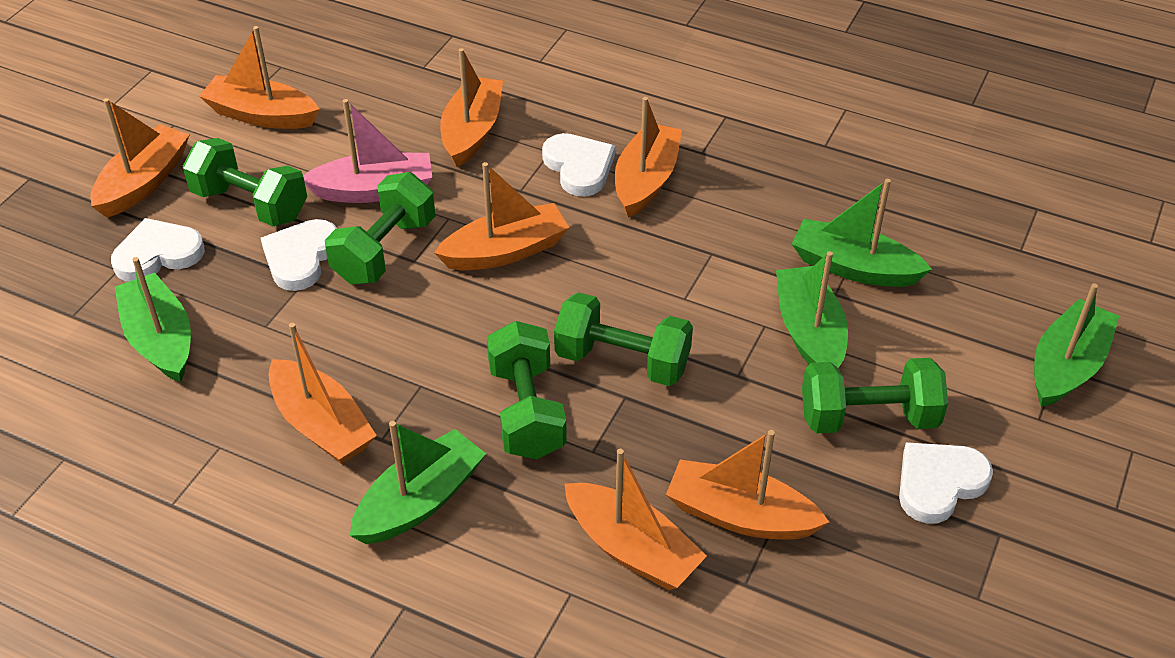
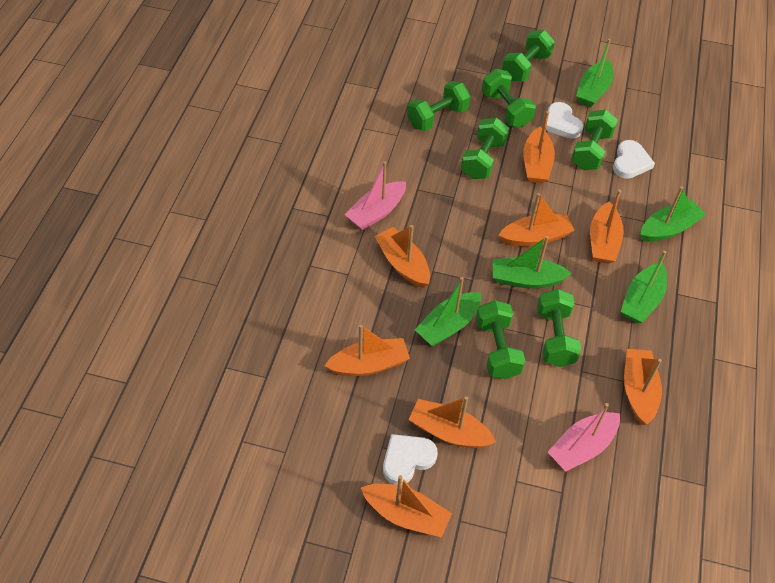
green dumbbell: 5 -> 7
pink boat: 1 -> 2
white heart: 4 -> 3

